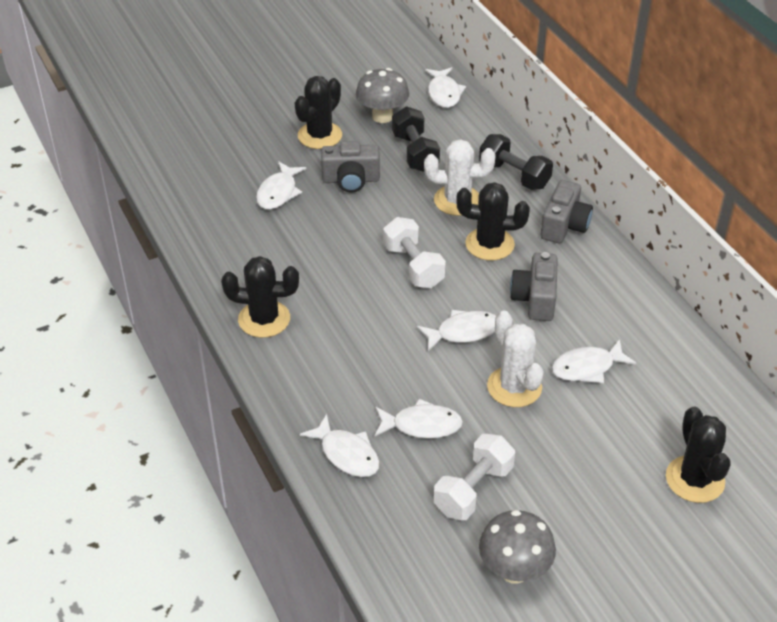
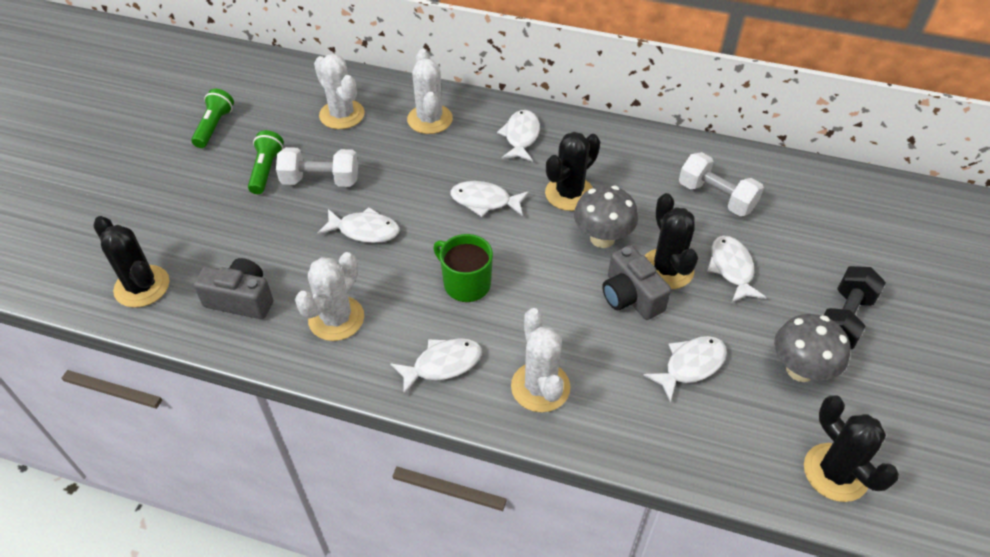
black dumbbell: 2 -> 1
green flashlight: 0 -> 2
green mug: 0 -> 1
grey camera: 3 -> 2
white cactus: 2 -> 4

